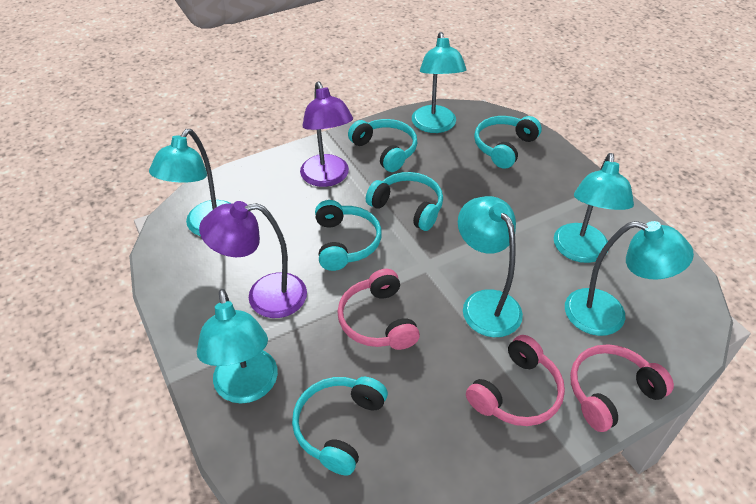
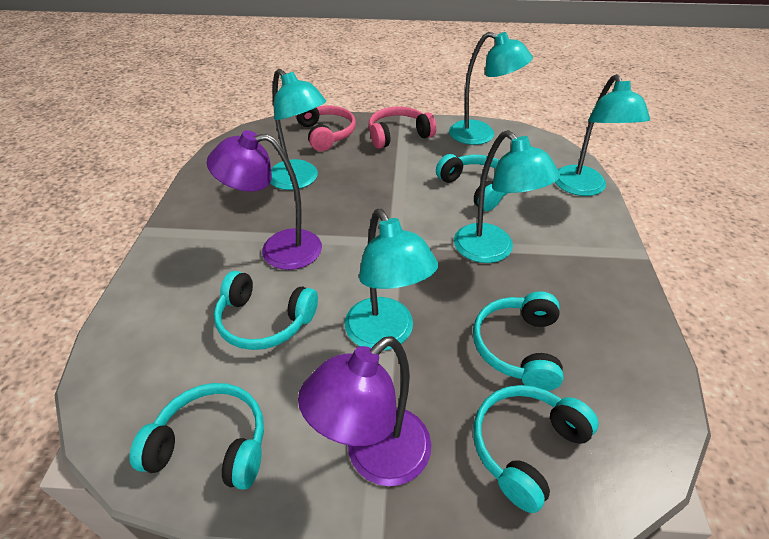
pink headphones: 3 -> 2
turquoise lamp: 6 -> 5

